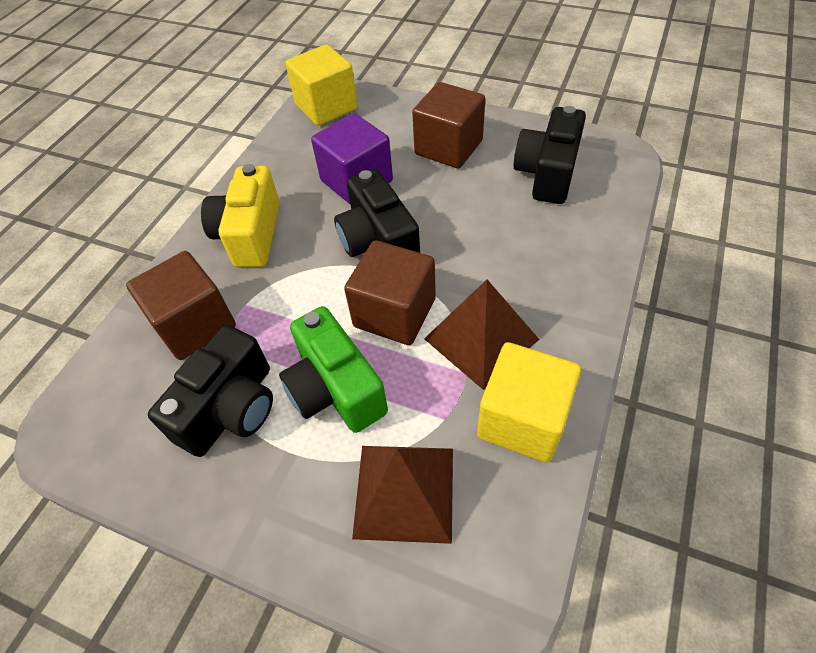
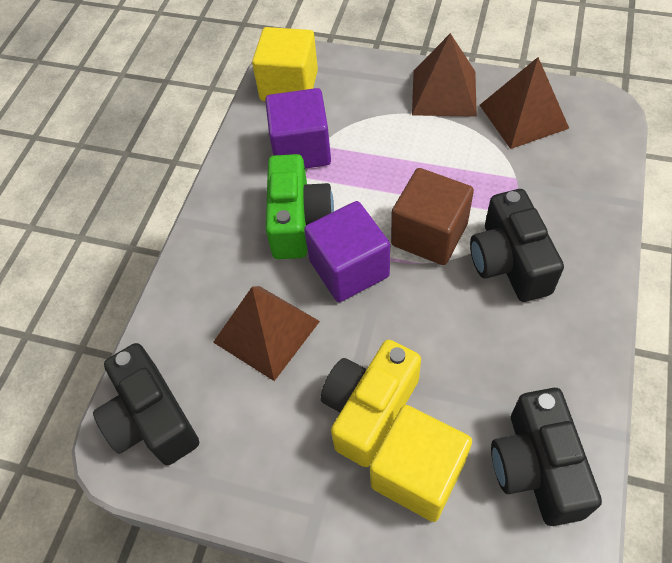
brown cube: 3 -> 1
brown pyramid: 2 -> 3
purple cube: 1 -> 2

